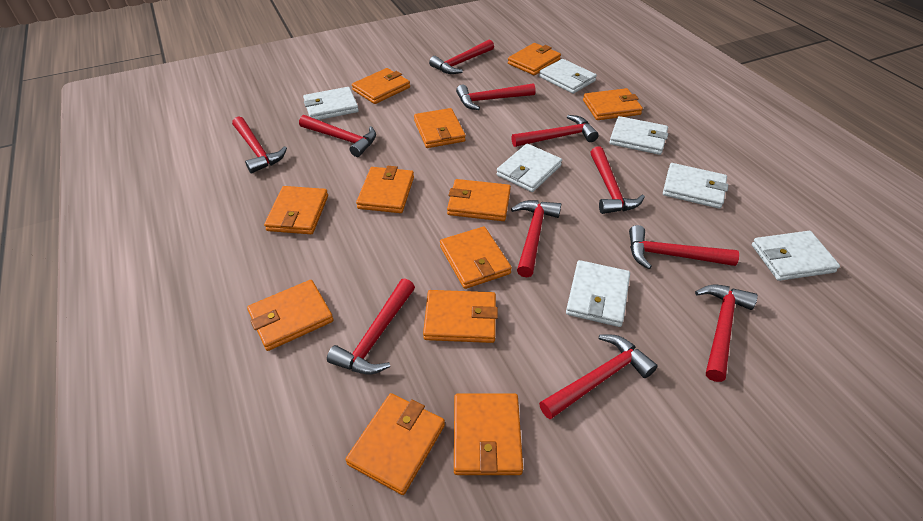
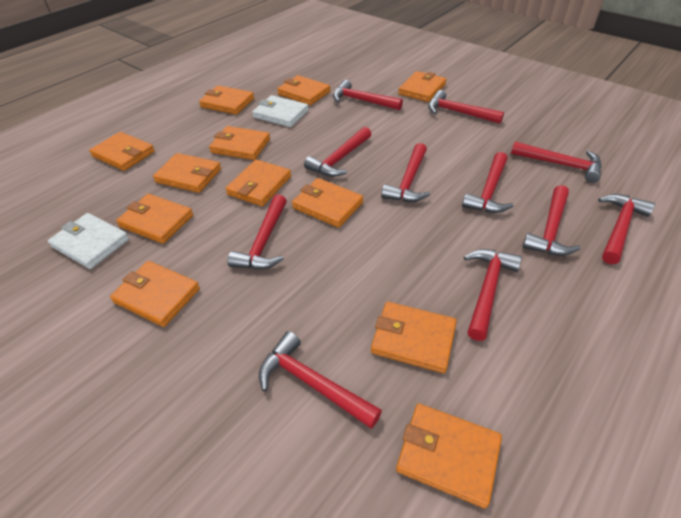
white wallet: 7 -> 2

